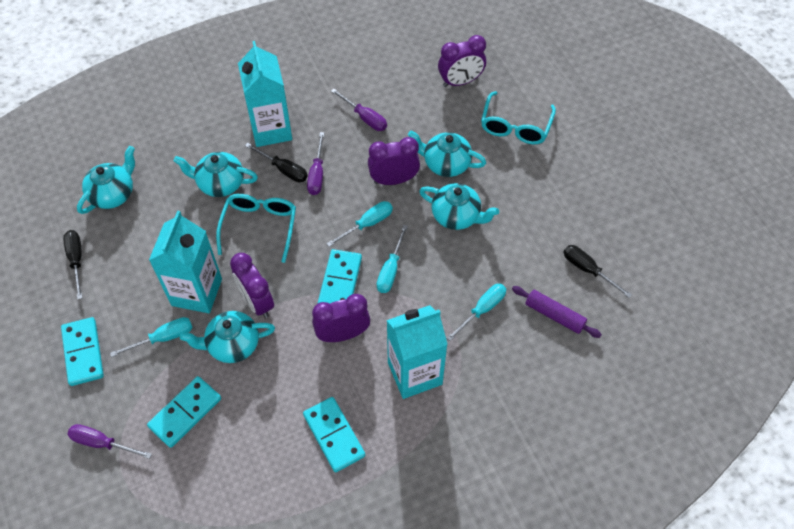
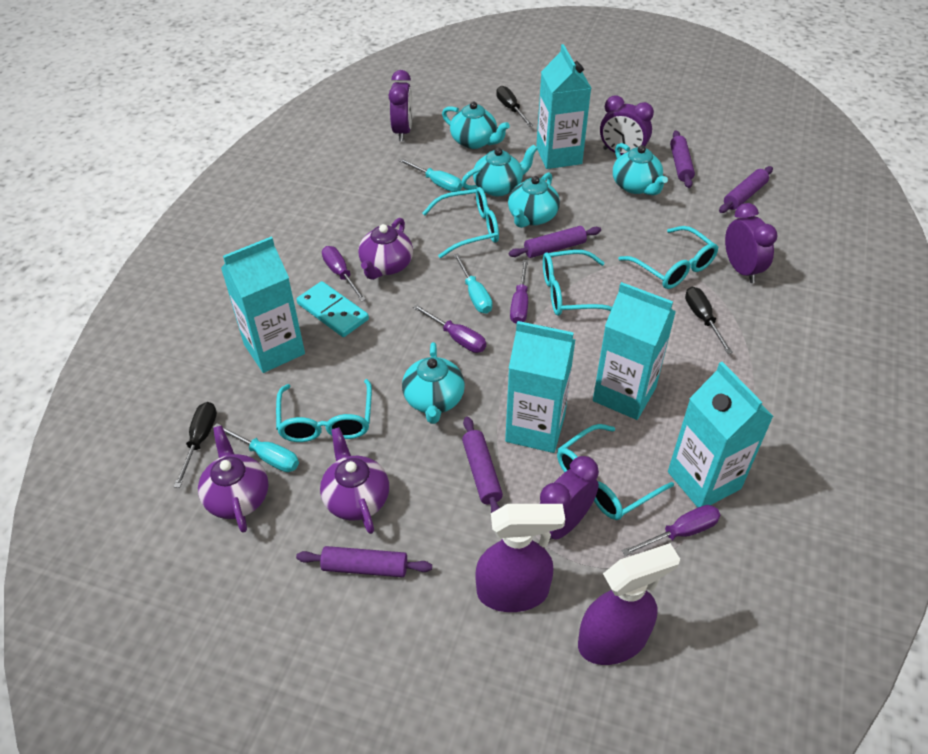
purple rolling pin: 1 -> 5
purple screwdriver: 3 -> 4
purple spray bottle: 0 -> 2
purple teapot: 0 -> 3
turquoise carton: 3 -> 5
turquoise domino: 4 -> 1
turquoise glasses: 2 -> 5
turquoise screwdriver: 4 -> 3

